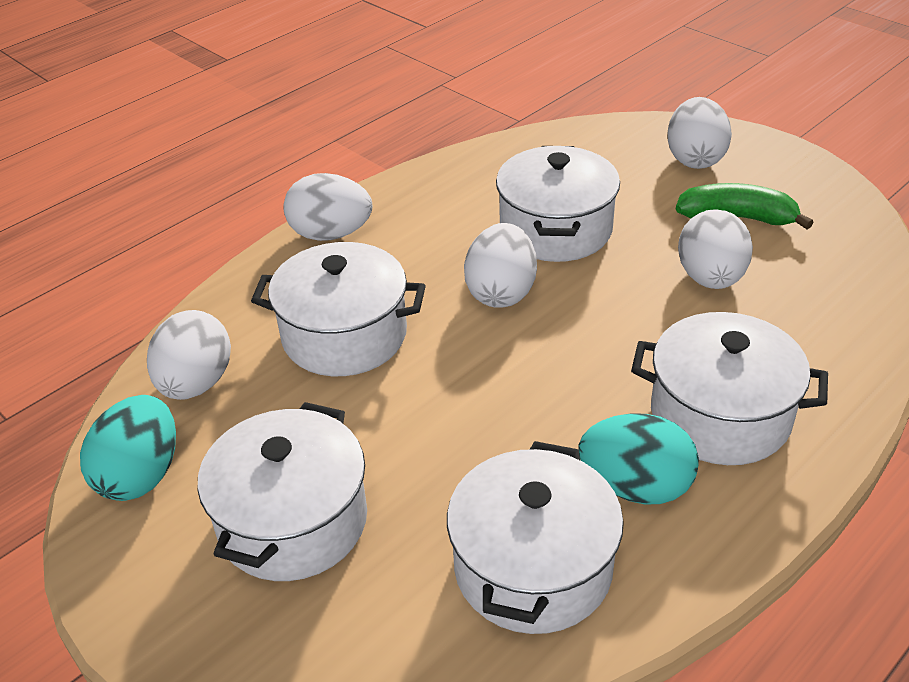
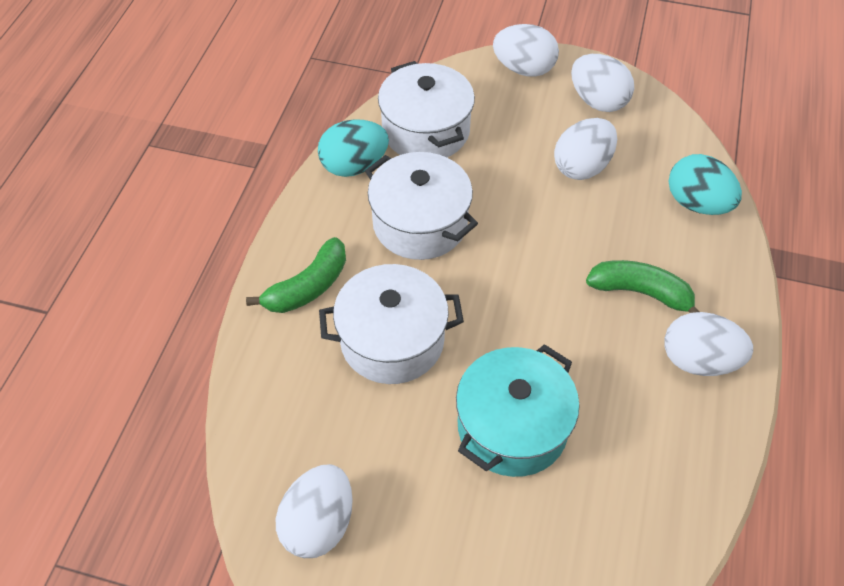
green banana: 1 -> 2
turquoise pot: 0 -> 1
white pot: 5 -> 3

